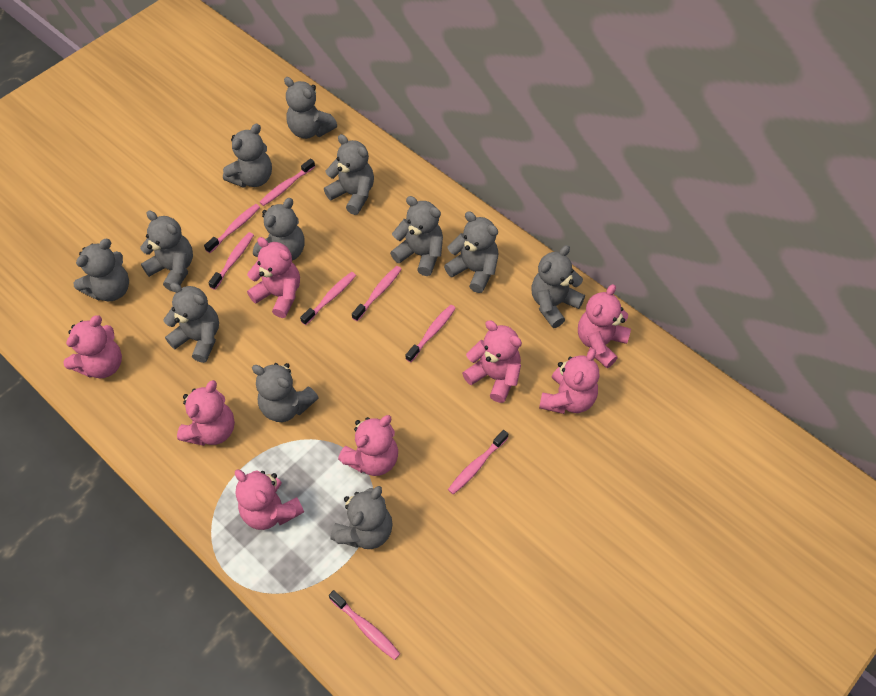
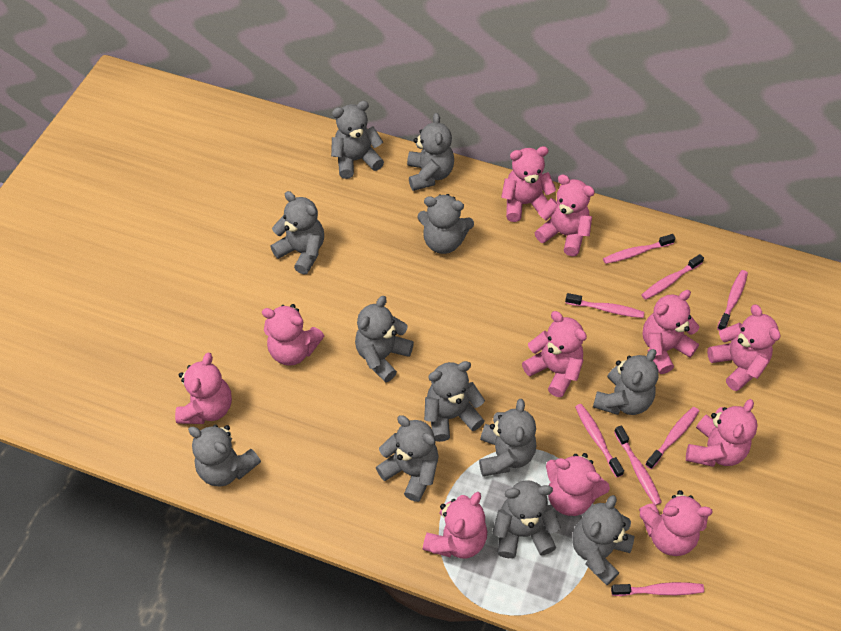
pink teddy bear: 8 -> 11

